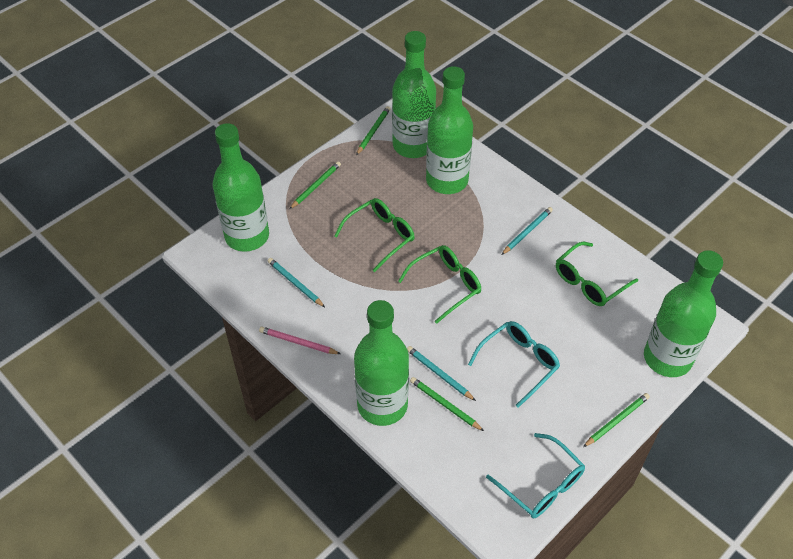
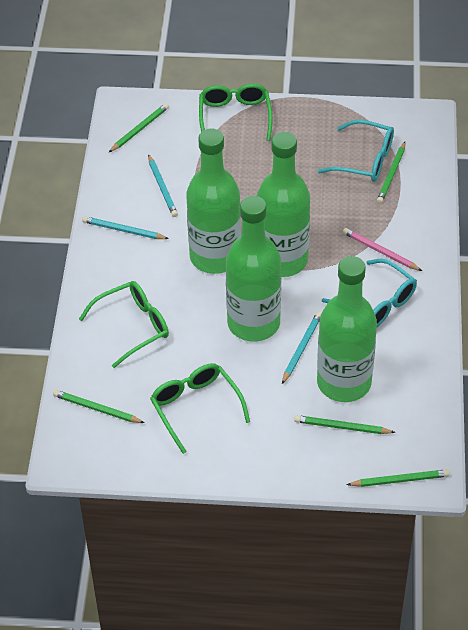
green bottle: 5 -> 4
green pencil: 4 -> 5

